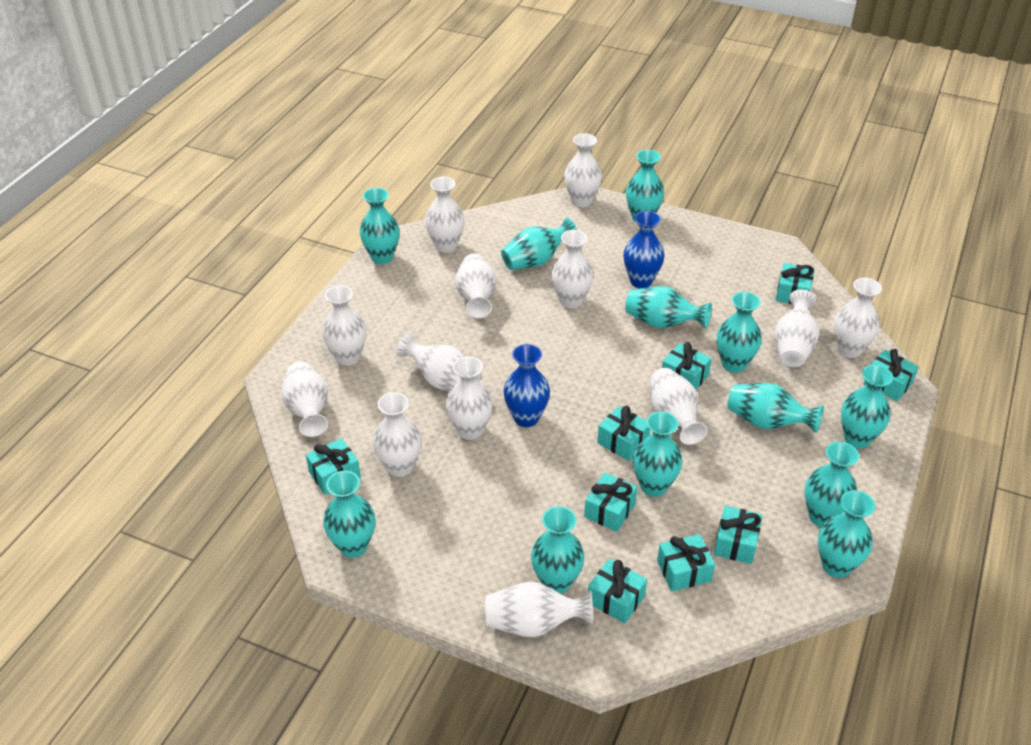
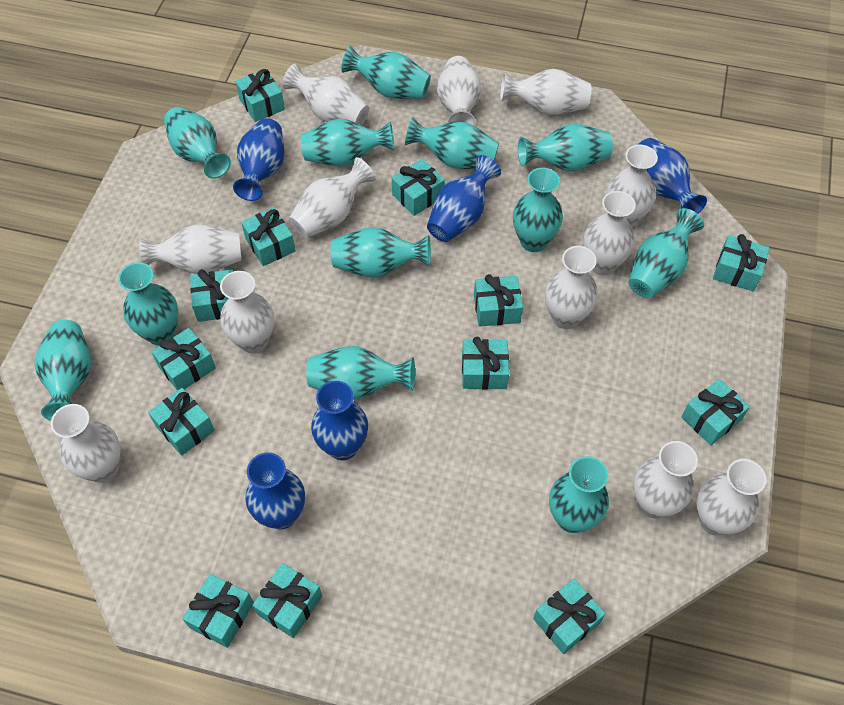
blue vase: 2 -> 5
turquoise gift: 9 -> 13
white vase: 13 -> 12

